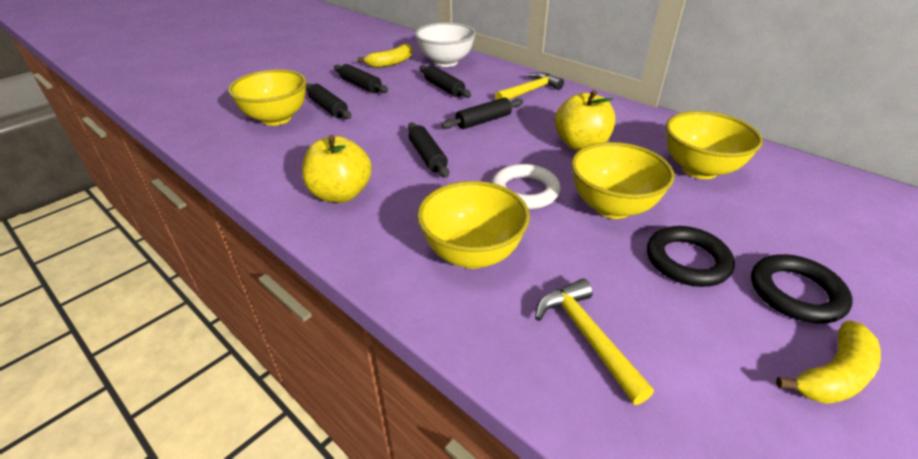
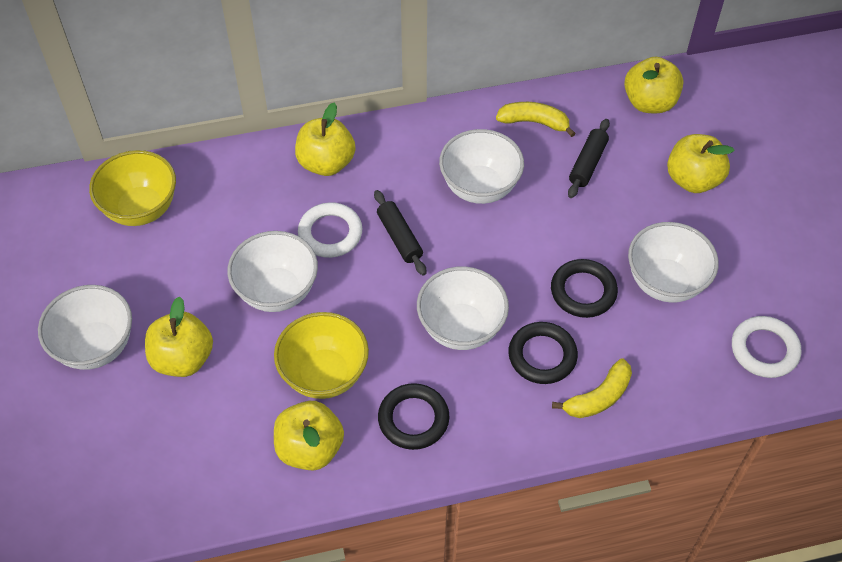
black ring: 2 -> 3
black rolling pin: 5 -> 2
white bowl: 1 -> 5
white ring: 1 -> 2
yellow apple: 2 -> 5
yellow bowl: 4 -> 2
yellow hammer: 2 -> 0

